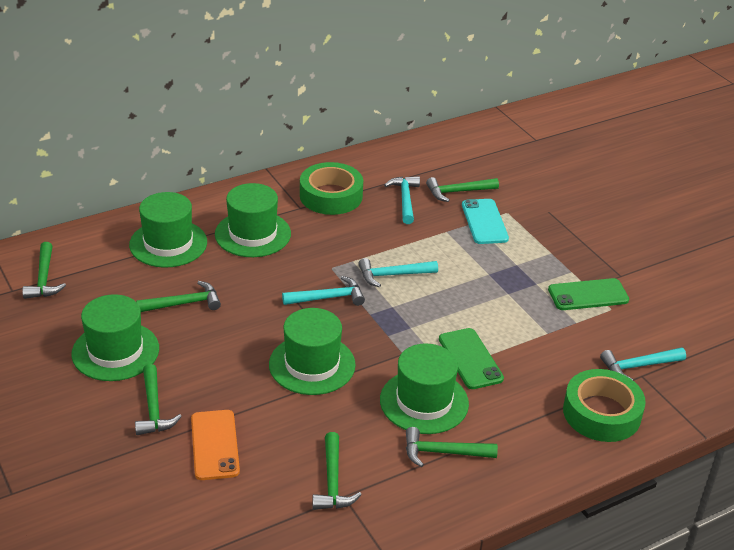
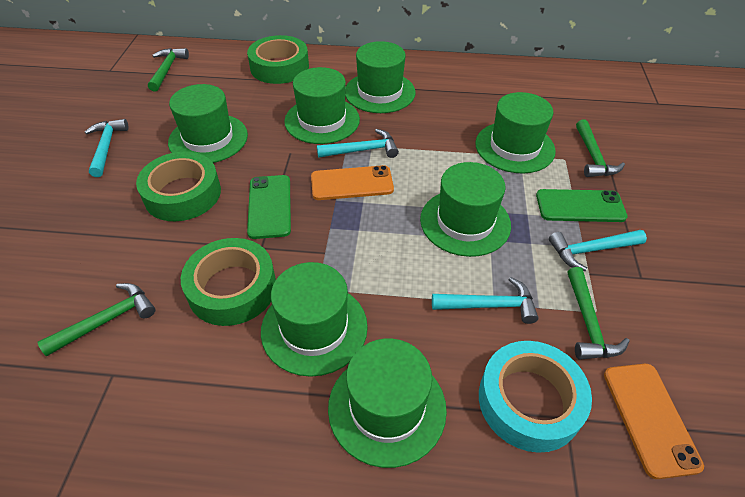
green hammer: 6 -> 4
green hat: 5 -> 7
green tape: 2 -> 3
orange phone: 1 -> 2
turquoise phone: 1 -> 0
turquoise tape: 0 -> 1

